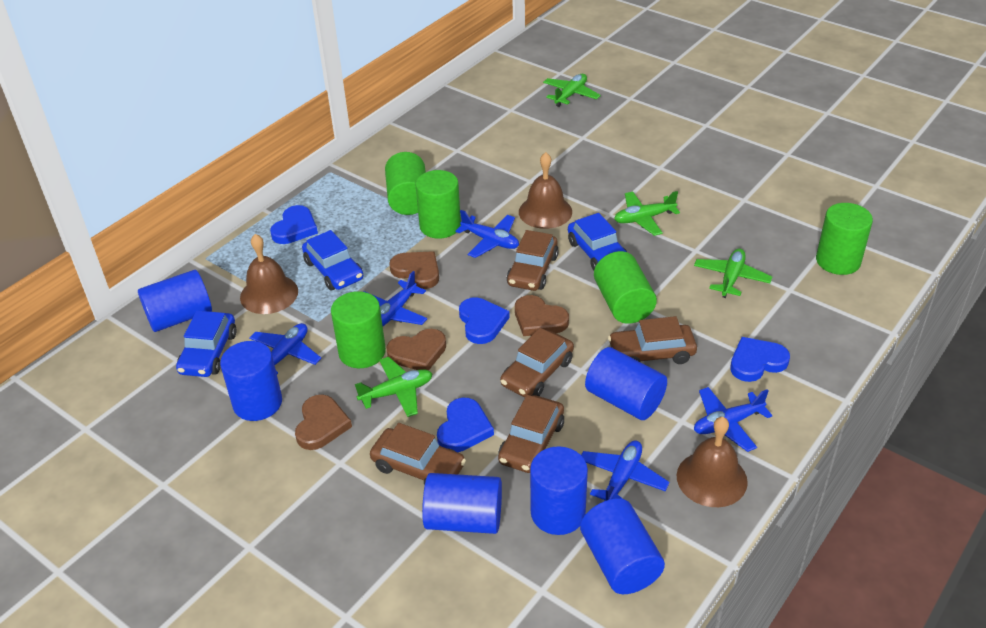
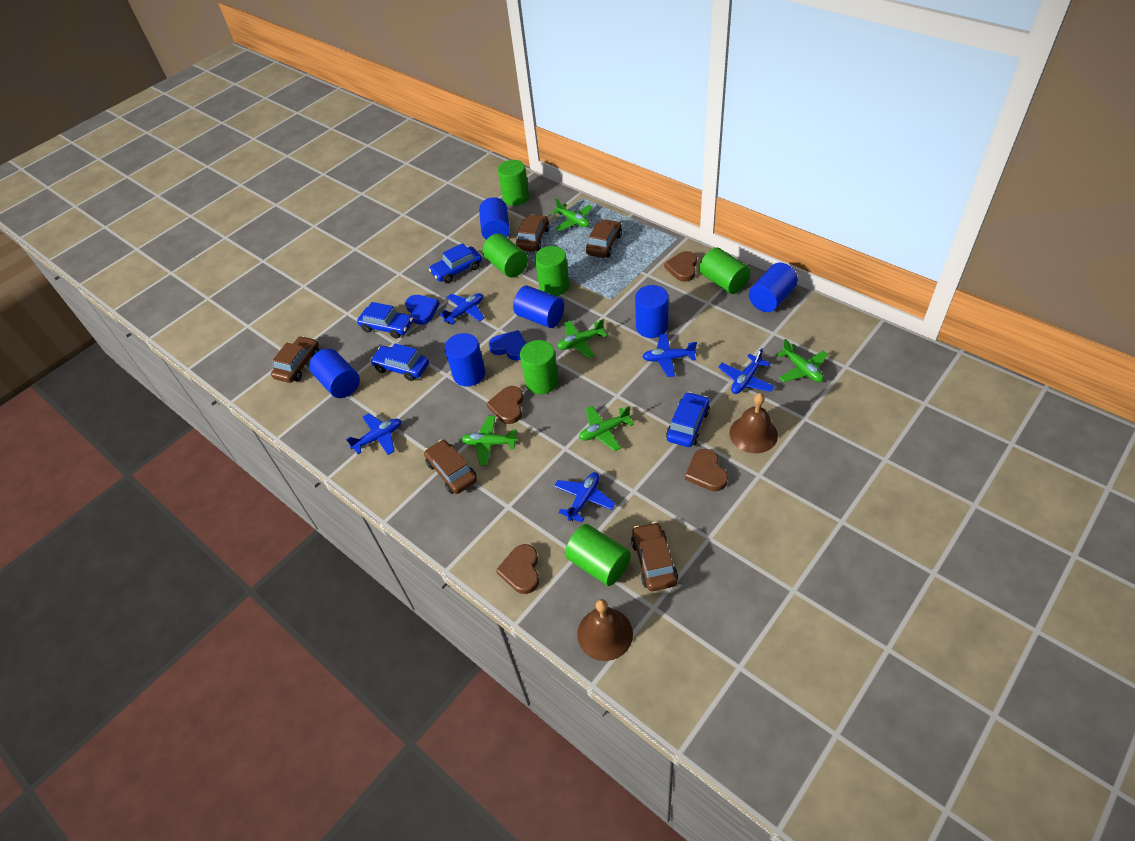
blue car: 3 -> 4
blue heart: 4 -> 2
brown bell: 3 -> 2
green cylinder: 5 -> 6
green plane: 4 -> 5

